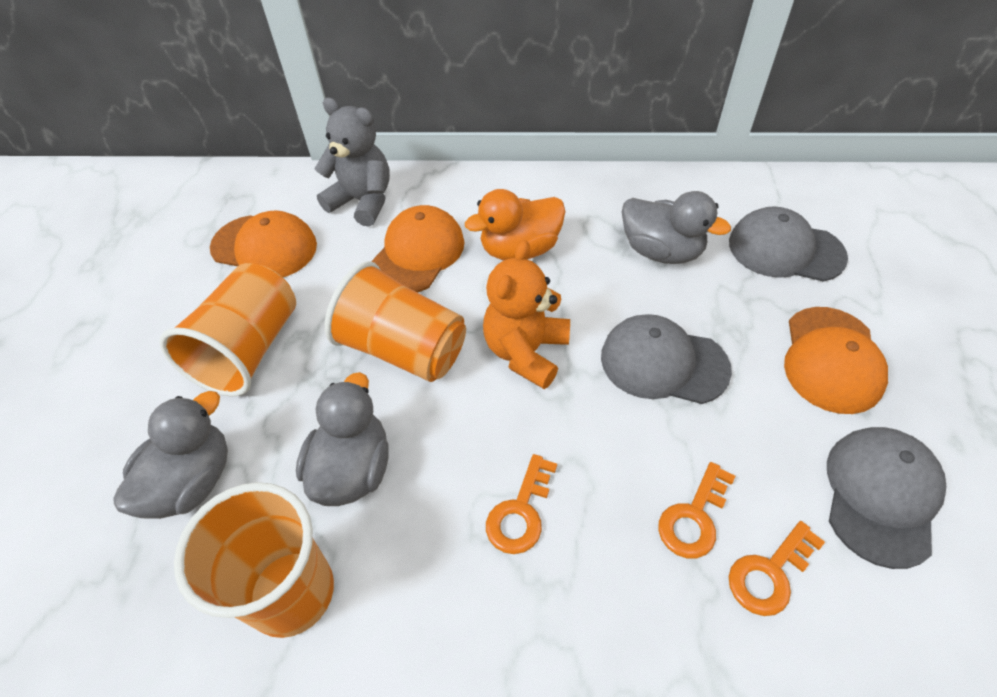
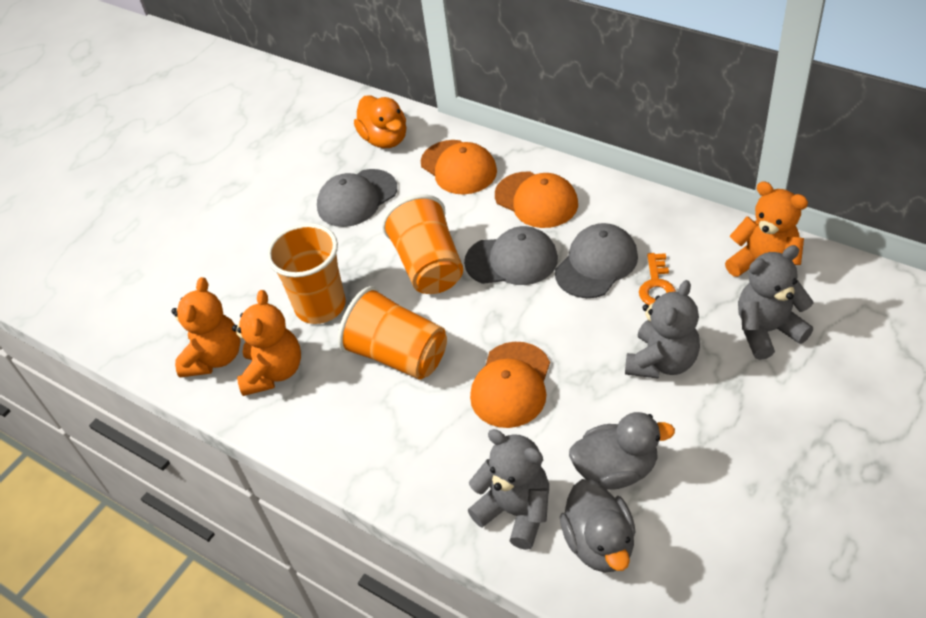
grey duck: 3 -> 2
grey teddy bear: 1 -> 3
orange key: 3 -> 1
orange teddy bear: 1 -> 3

